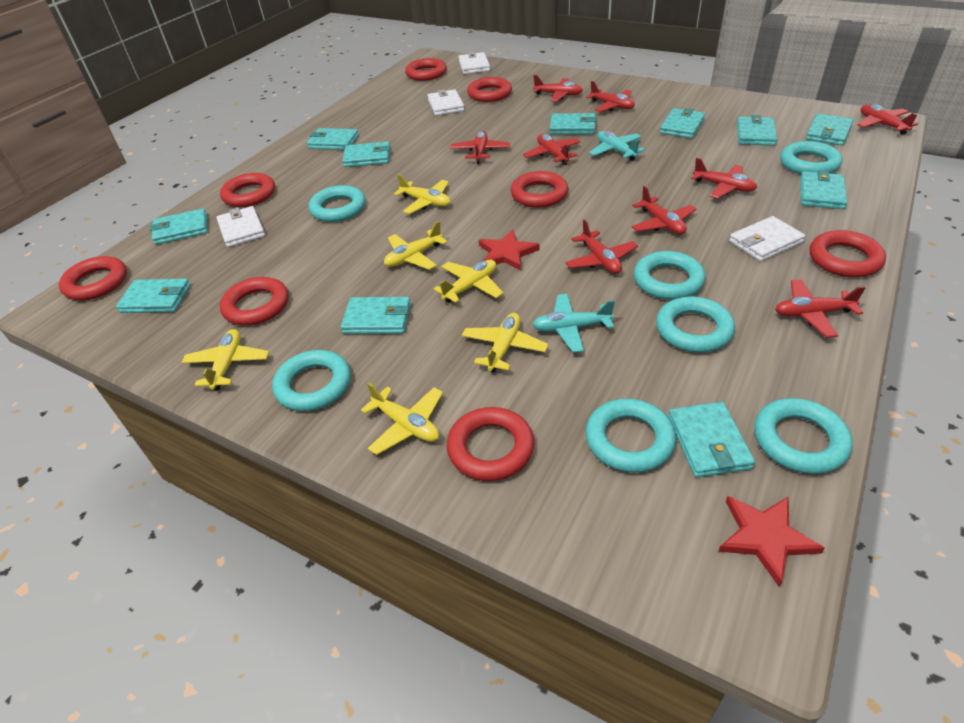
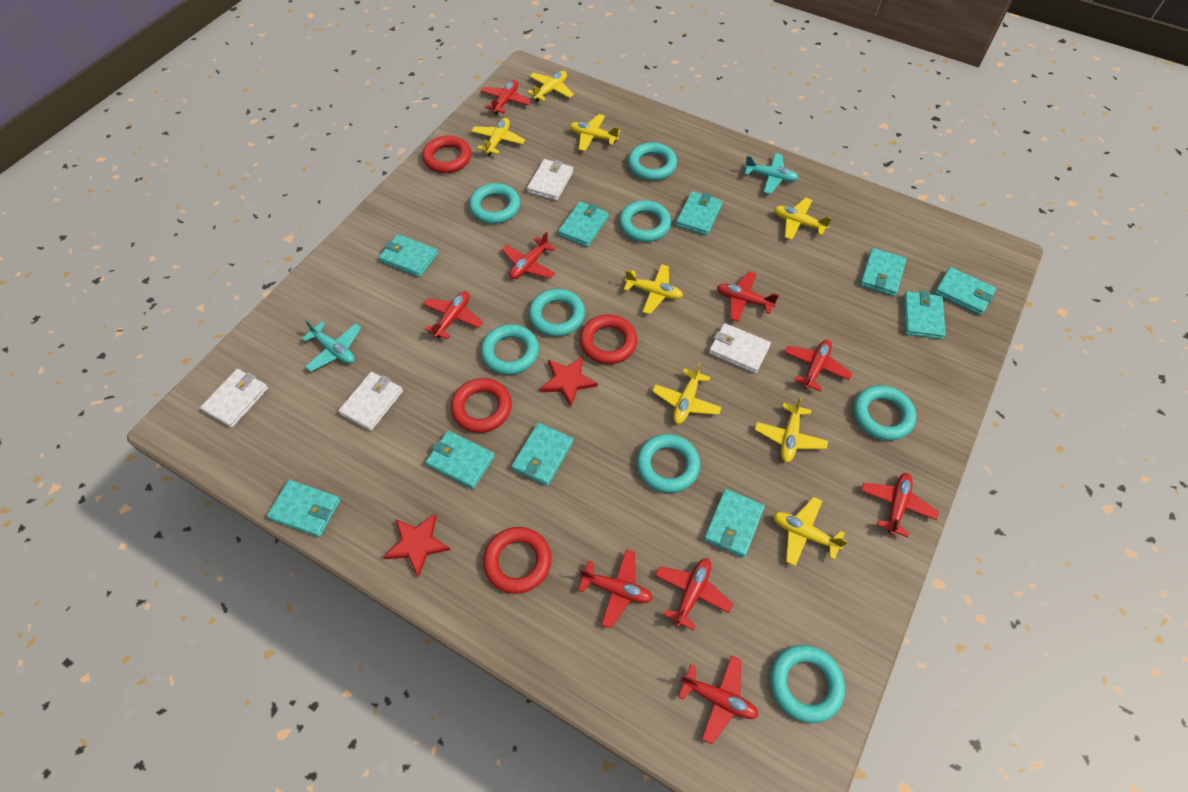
red ring: 8 -> 4
turquoise ring: 7 -> 8
turquoise wallet: 11 -> 10
yellow plane: 6 -> 8

